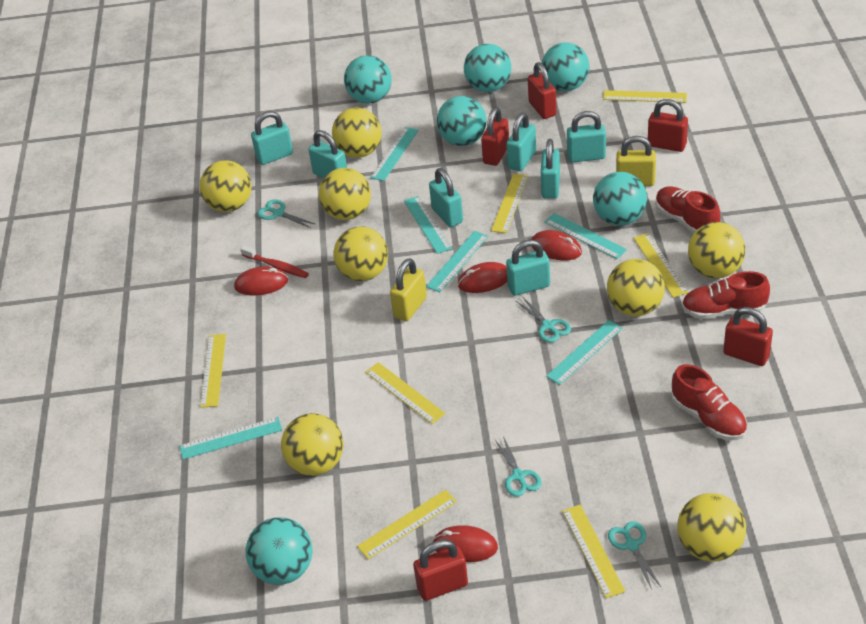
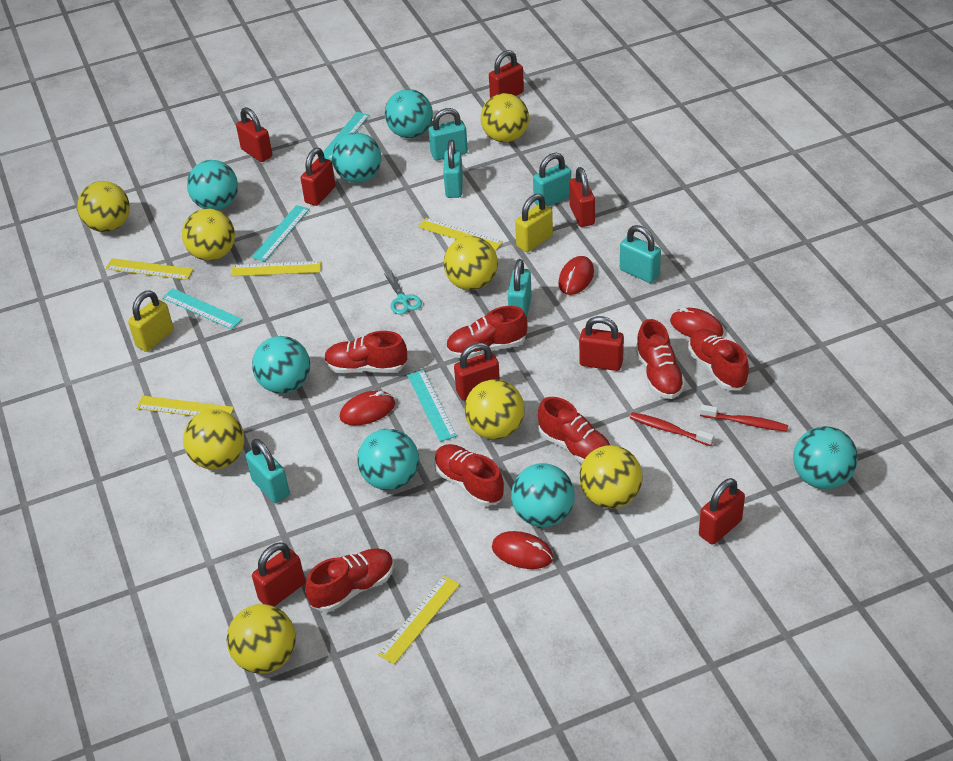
red padlock: 5 -> 8
red shoe: 3 -> 7
red toothbrush: 1 -> 2
turquoise ball: 6 -> 7
turquoise padlock: 7 -> 6
turquoise ruler: 6 -> 4
turquoise scissors: 4 -> 1
yellow ruler: 7 -> 5

